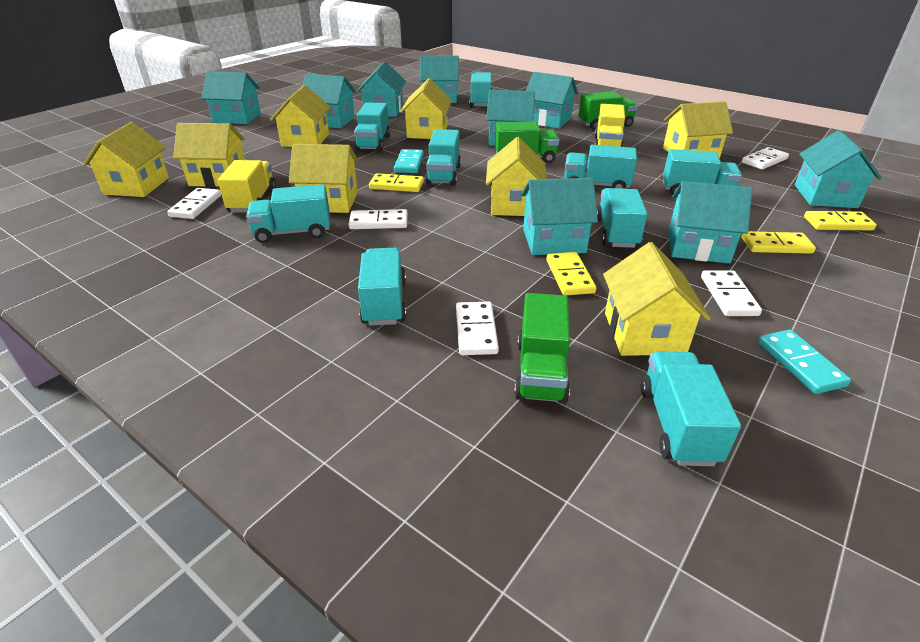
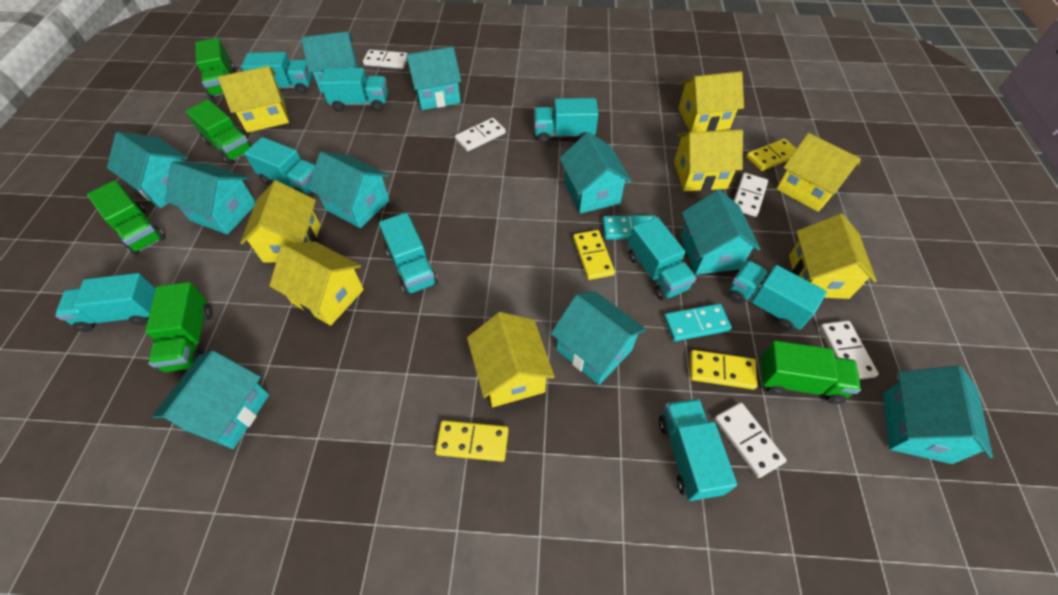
green truck: 3 -> 5
turquoise house: 9 -> 10
yellow truck: 2 -> 0

